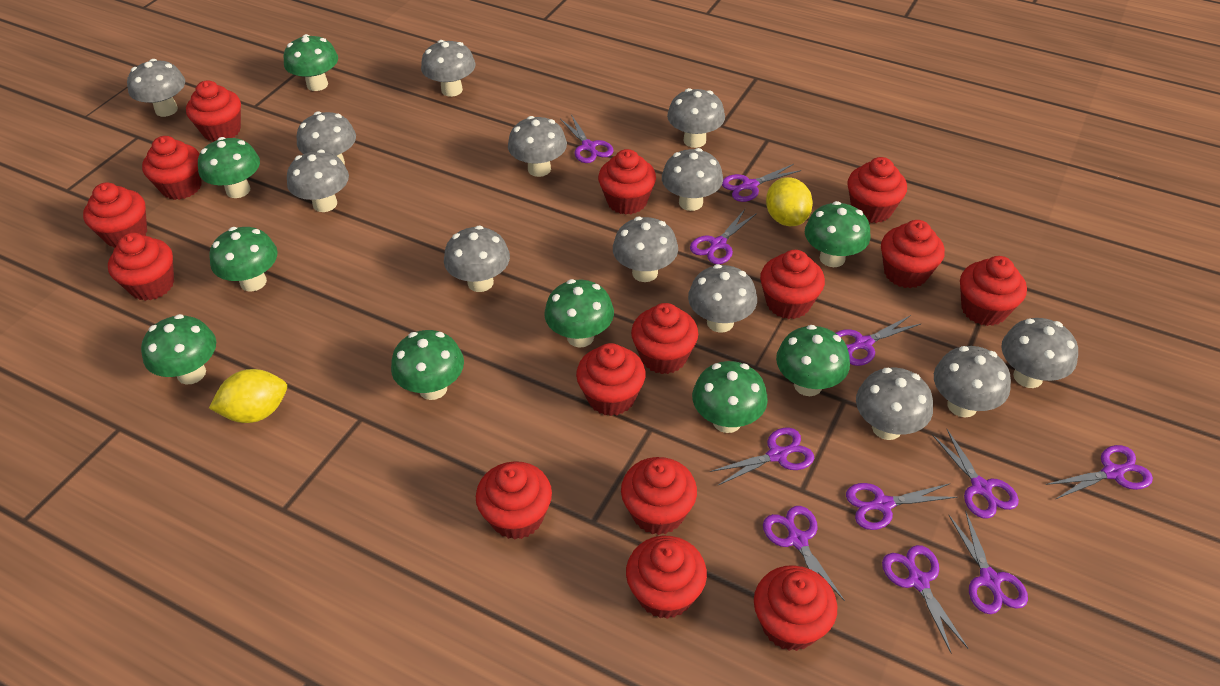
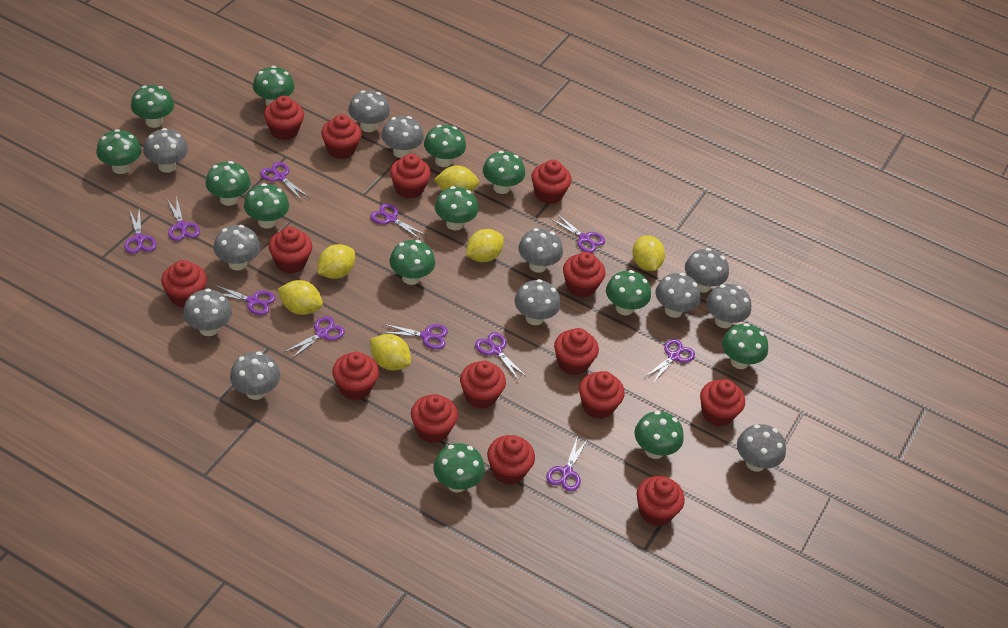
green mushroom: 9 -> 13
grey mushroom: 13 -> 12
yellow lemon: 2 -> 6

